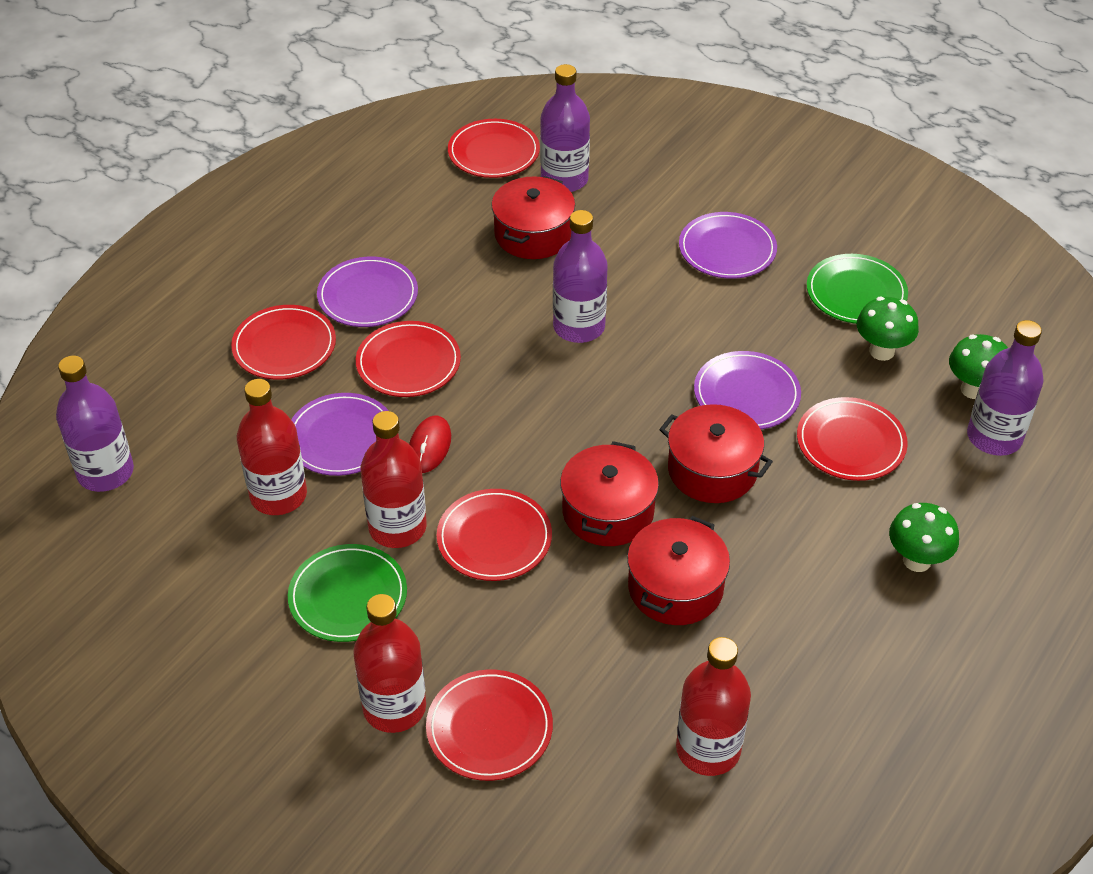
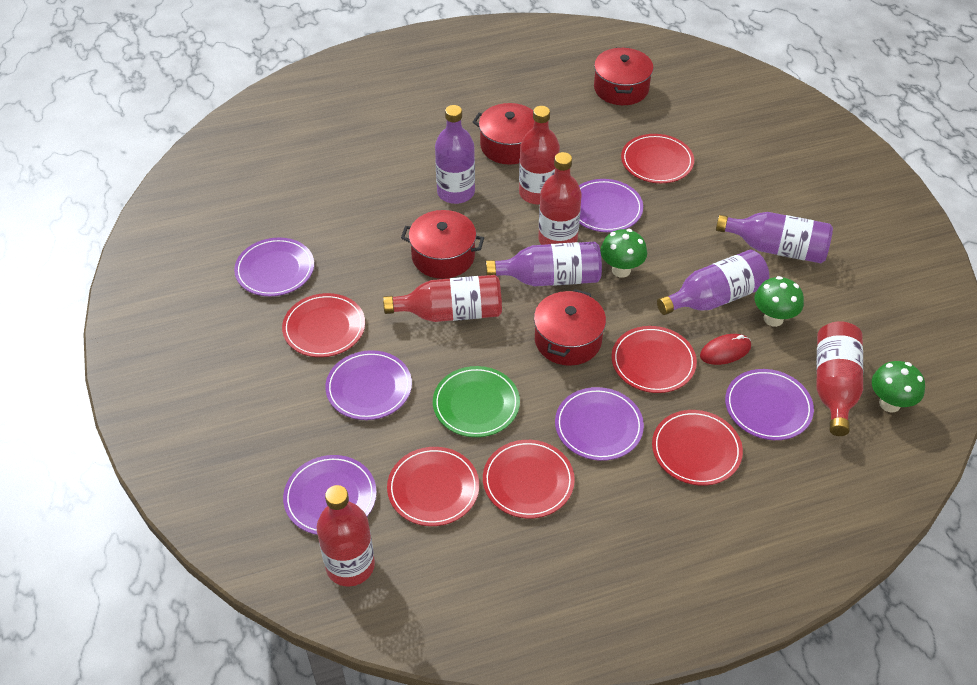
green plate: 2 -> 1
purple plate: 4 -> 6
red bottle: 4 -> 5

